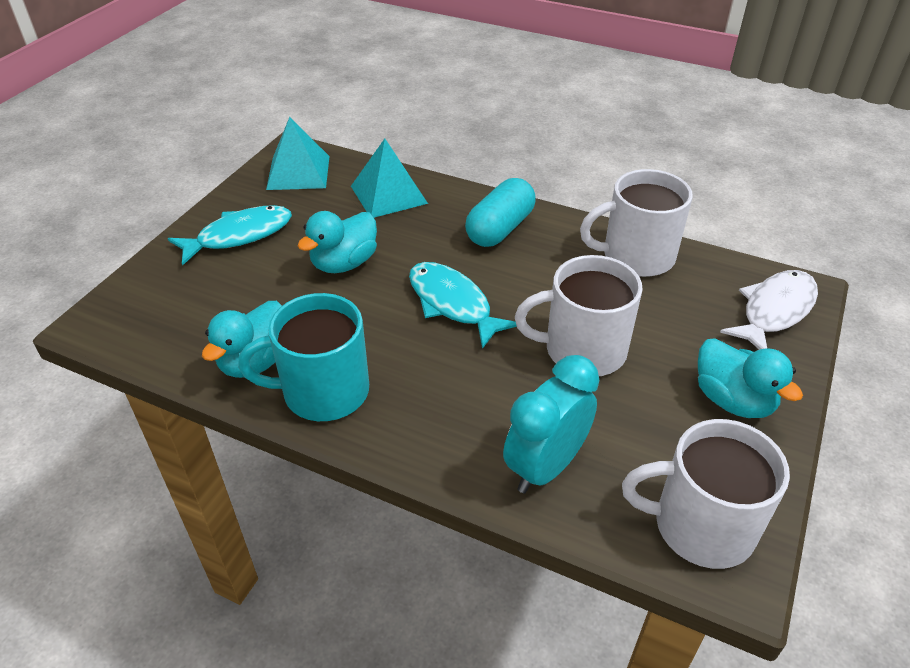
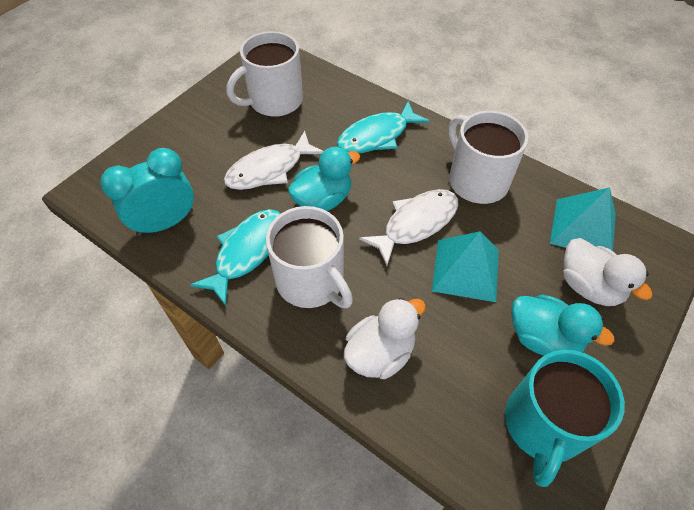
turquoise capsule: 1 -> 0
turquoise duck: 3 -> 2
white duck: 0 -> 2
white fish: 1 -> 2

